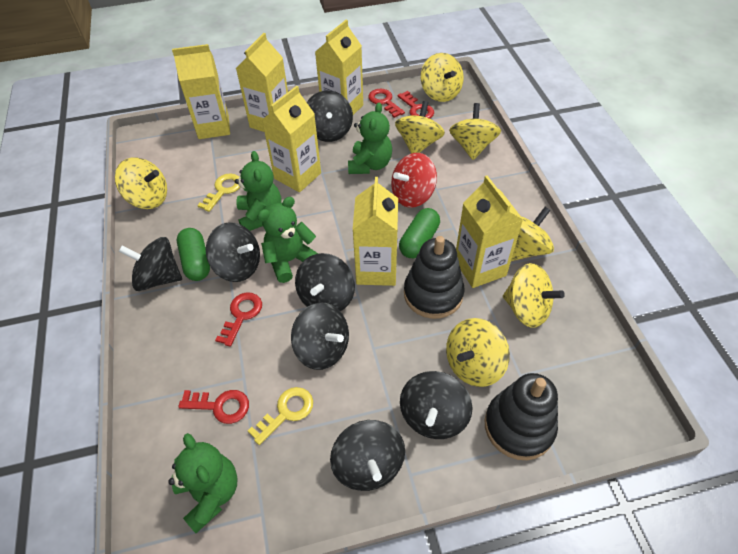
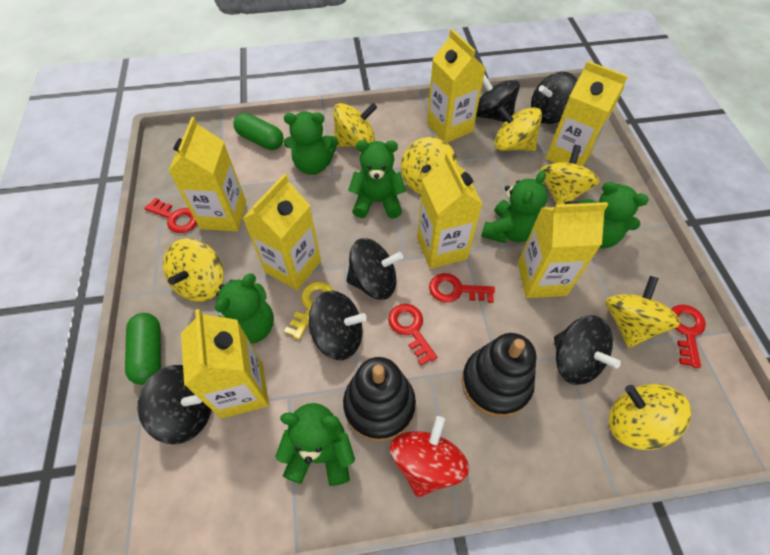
black spinning top: 7 -> 6
green teddy bear: 4 -> 6
yellow carton: 6 -> 7
yellow key: 2 -> 1

